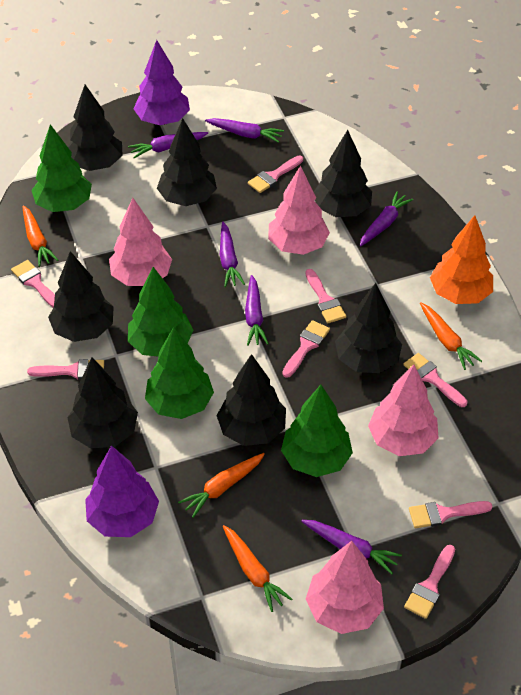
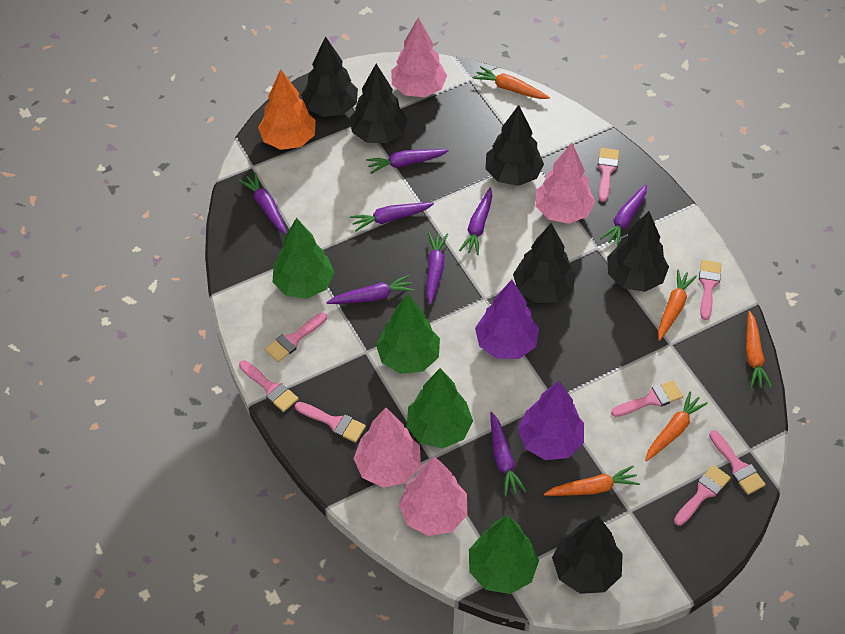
black tree: 7 -> 6
orange carrot: 4 -> 5
purple carrot: 6 -> 8

